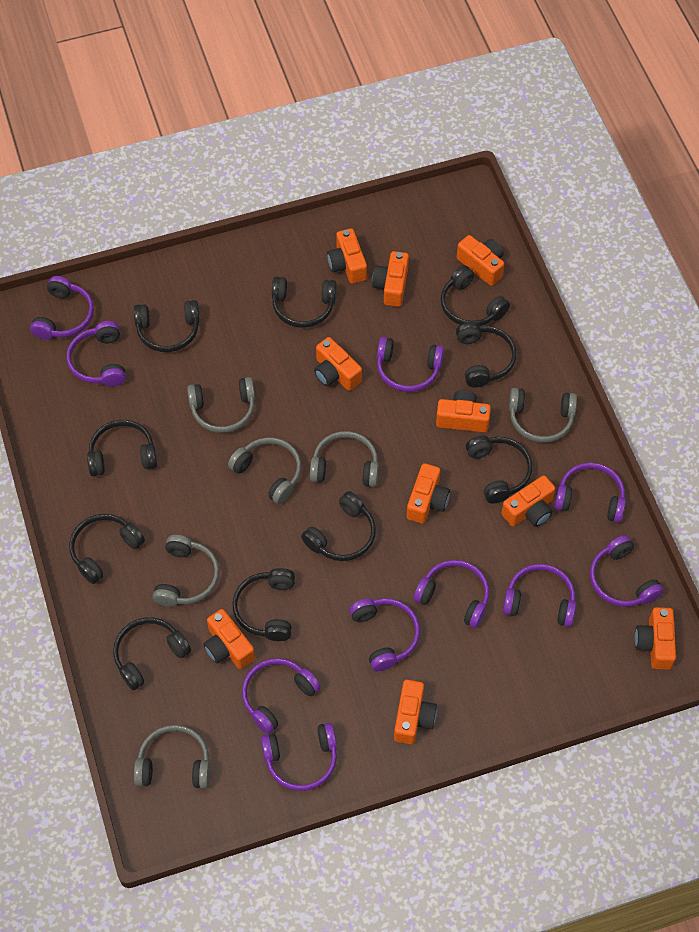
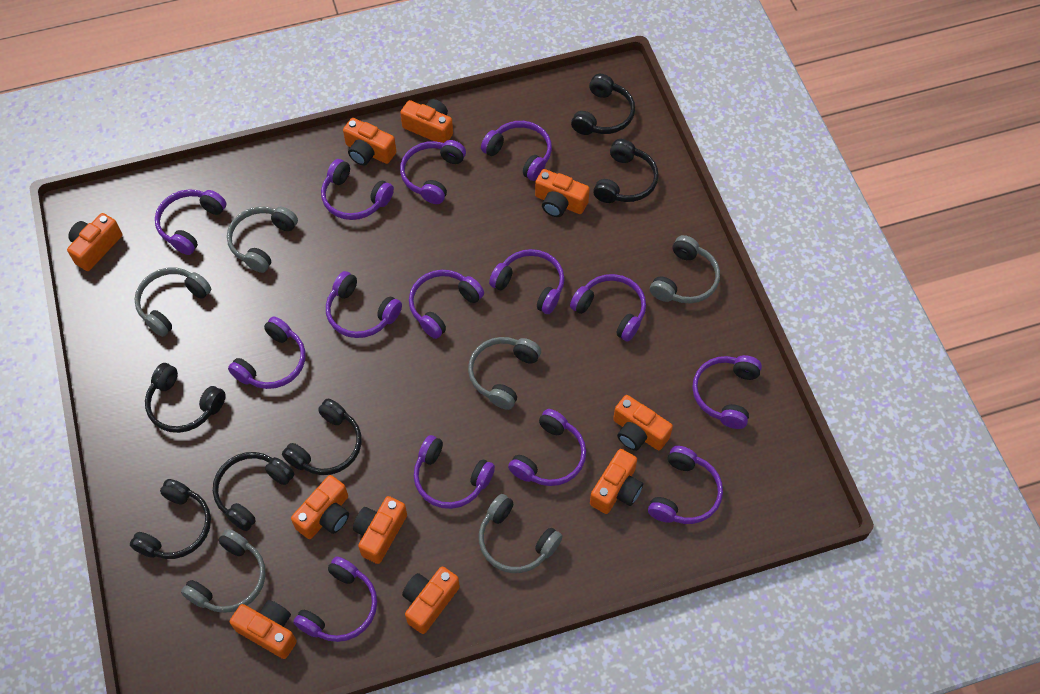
black headphones: 10 -> 6
purple headphones: 10 -> 14

